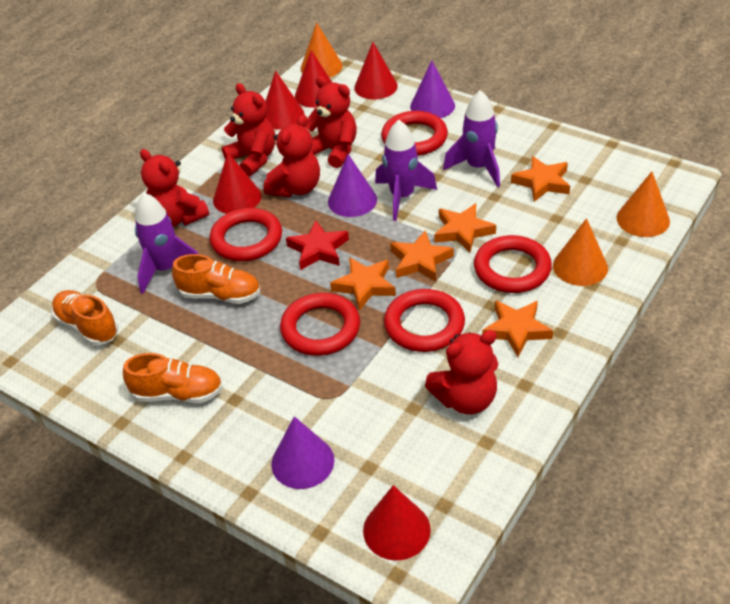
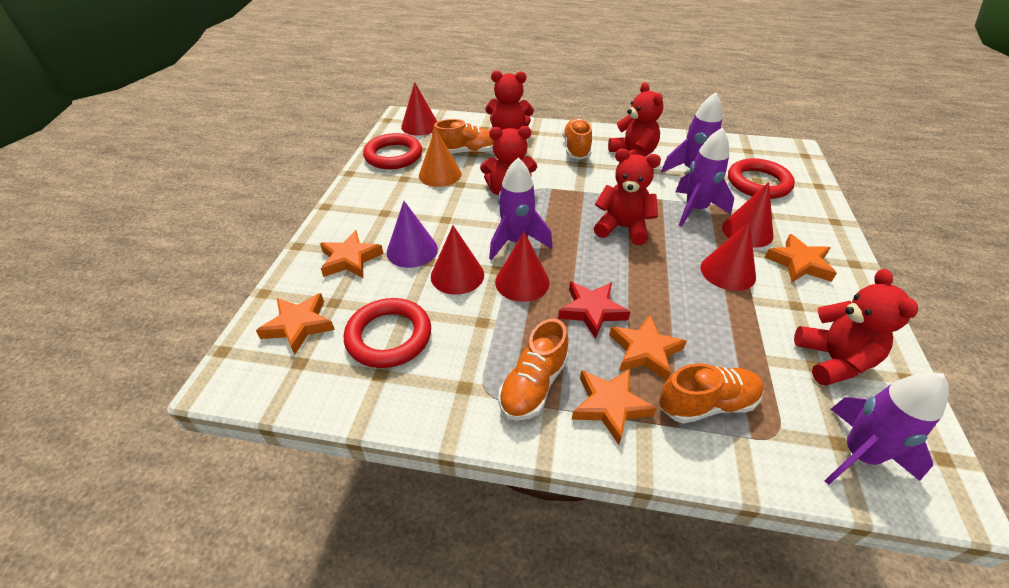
orange cone: 3 -> 1
orange shoe: 3 -> 4
purple cone: 3 -> 1
purple rocket: 3 -> 4
red ring: 5 -> 3

